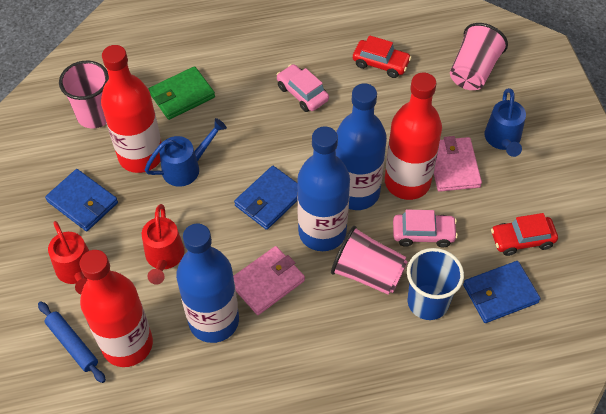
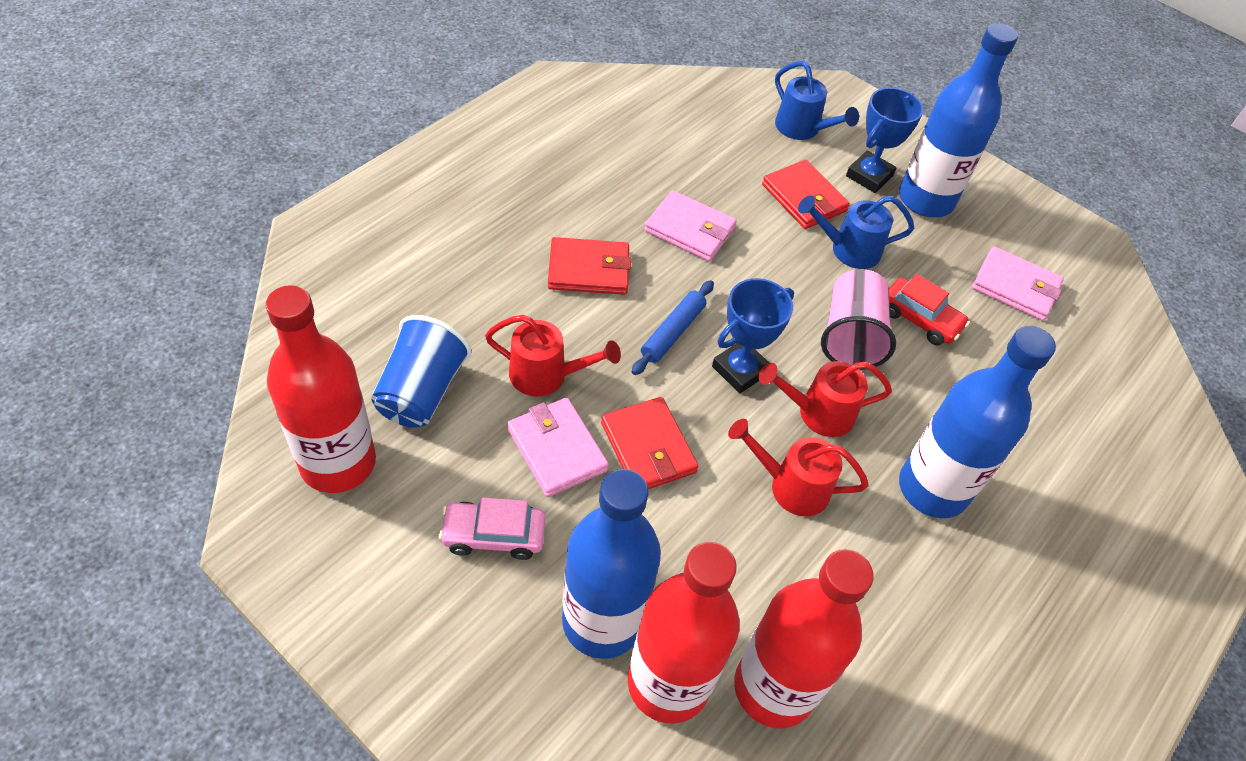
blue trophy: 0 -> 2
blue wallet: 3 -> 0
green wallet: 1 -> 0
pink car: 2 -> 1
pink cup: 3 -> 1
pink wallet: 2 -> 3
red car: 2 -> 1
red wallet: 0 -> 3
red watering can: 2 -> 3

